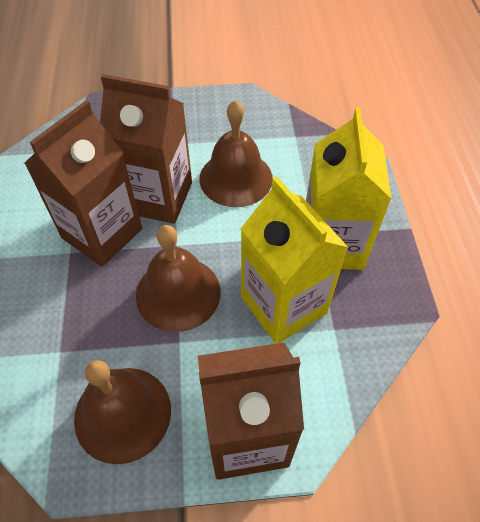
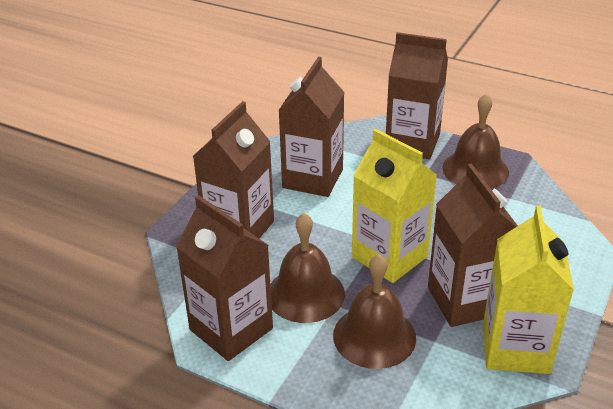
brown carton: 3 -> 5

